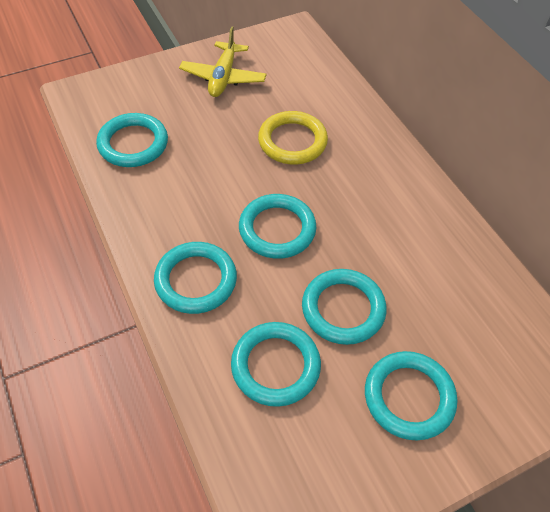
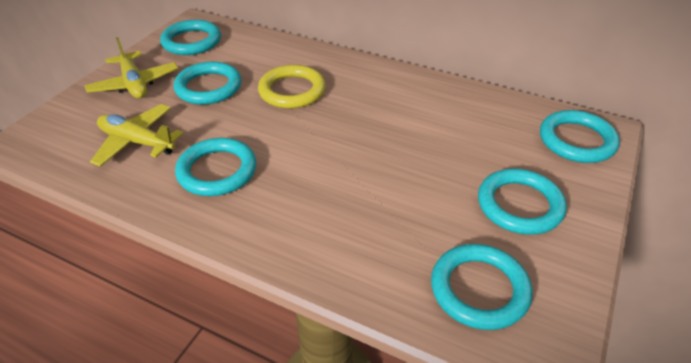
yellow plane: 1 -> 2

